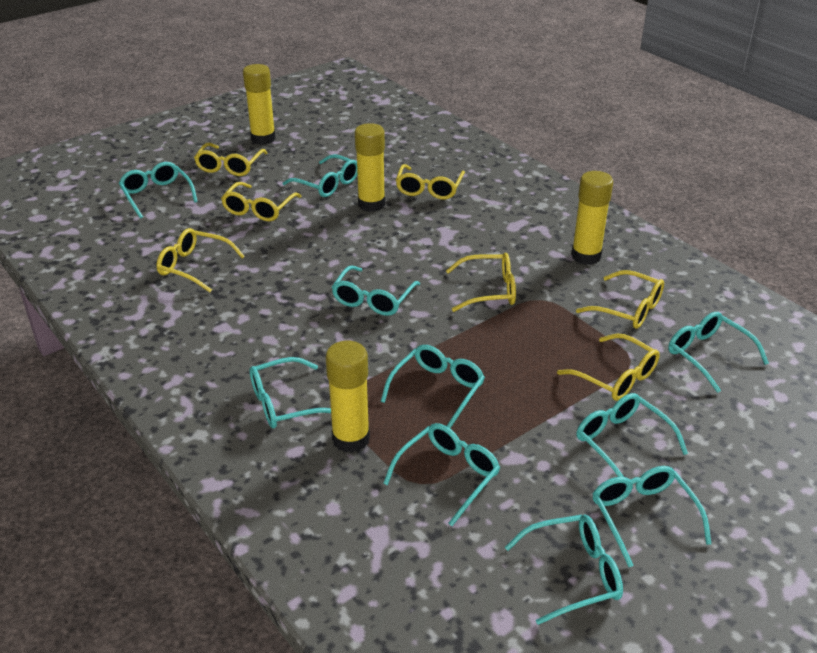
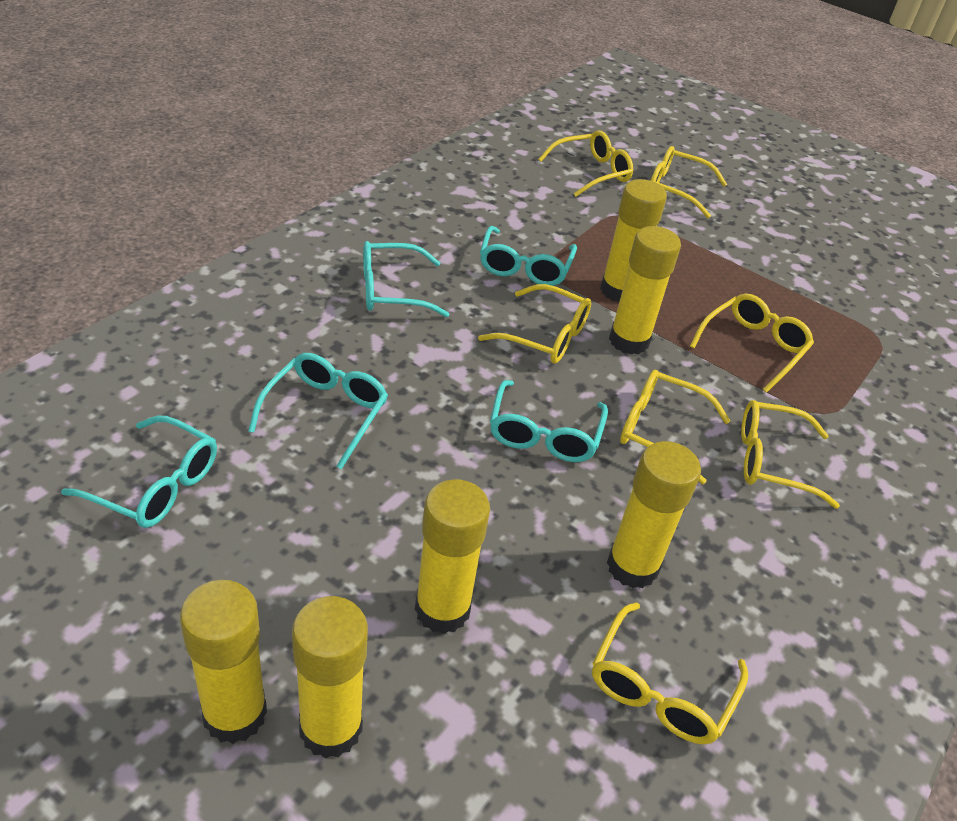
turquoise glasses: 10 -> 5
yellow glue stick: 4 -> 6

